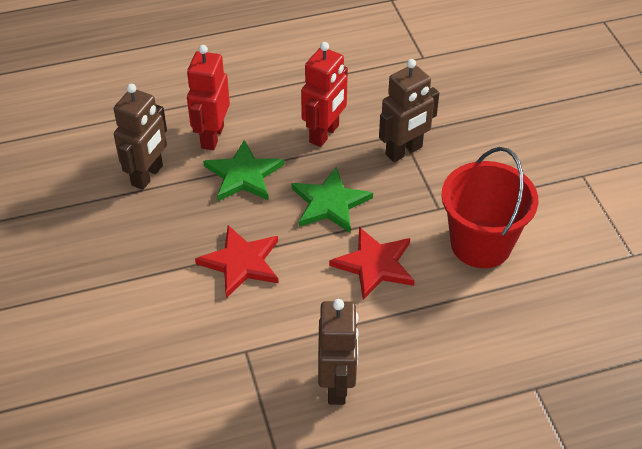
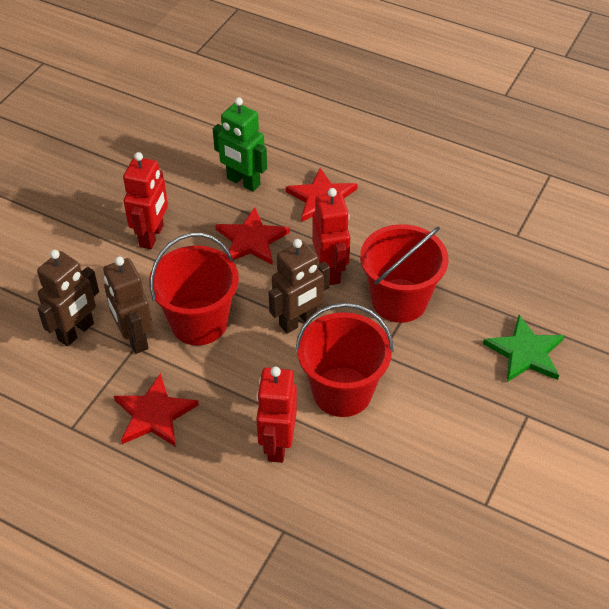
green robot: 0 -> 1
green star: 2 -> 1
red bucket: 1 -> 3
red robot: 2 -> 3
red star: 2 -> 3

